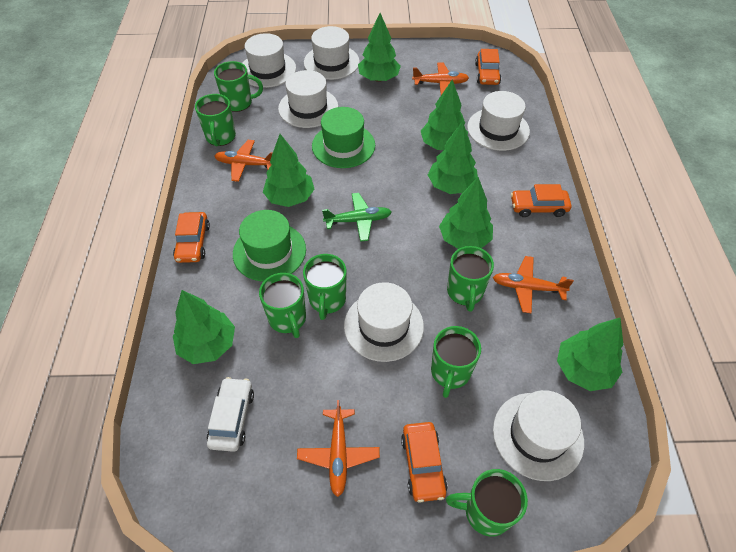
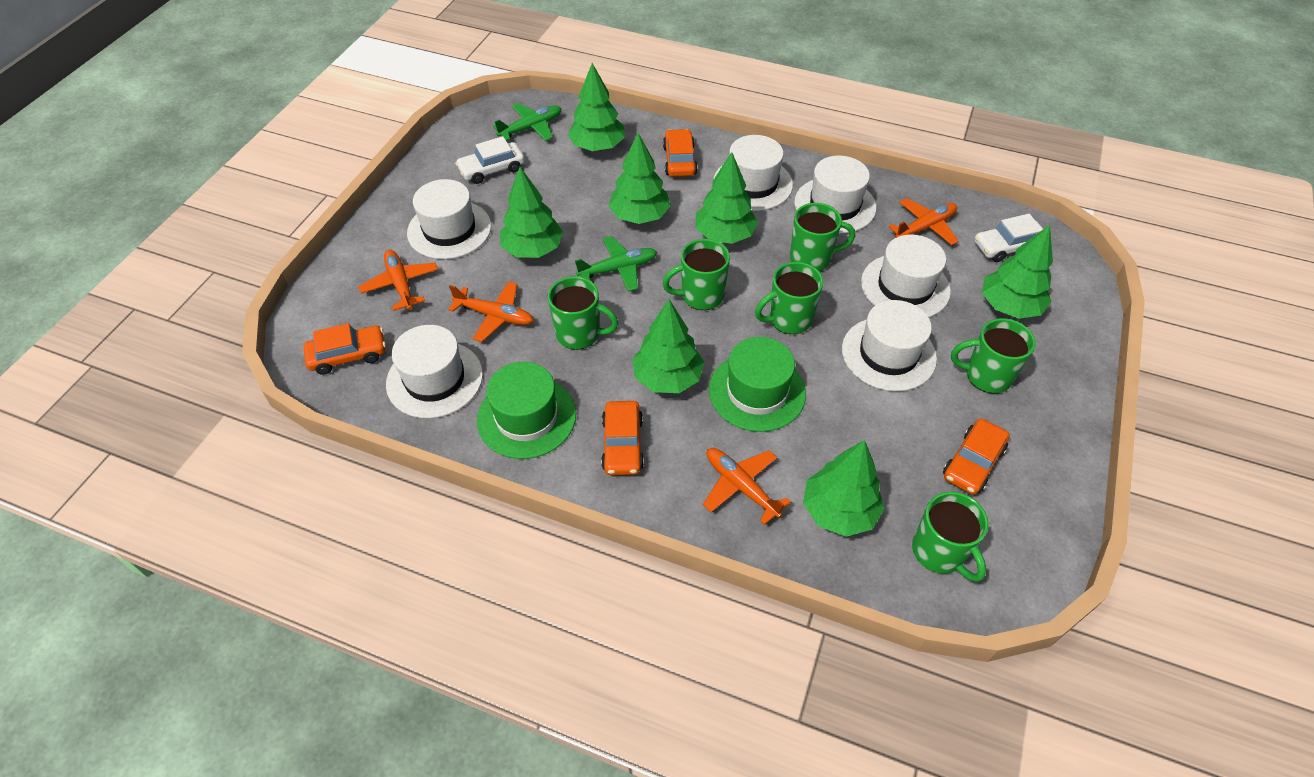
green mug: 7 -> 6
green plane: 1 -> 2
white car: 1 -> 2

